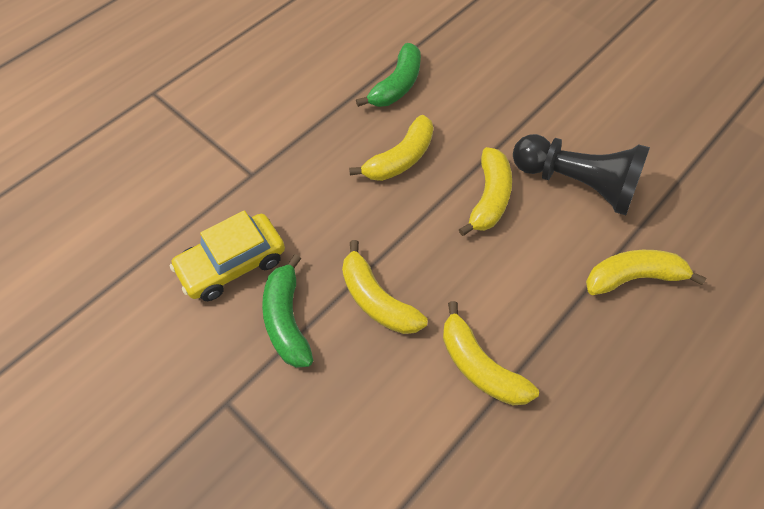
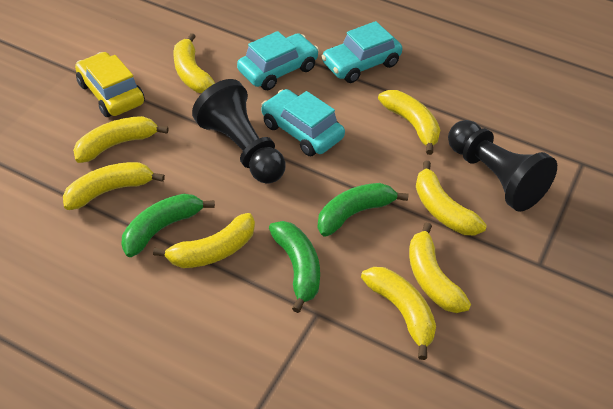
black pawn: 1 -> 2
green banana: 2 -> 3
turquoise car: 0 -> 3
yellow banana: 5 -> 8

